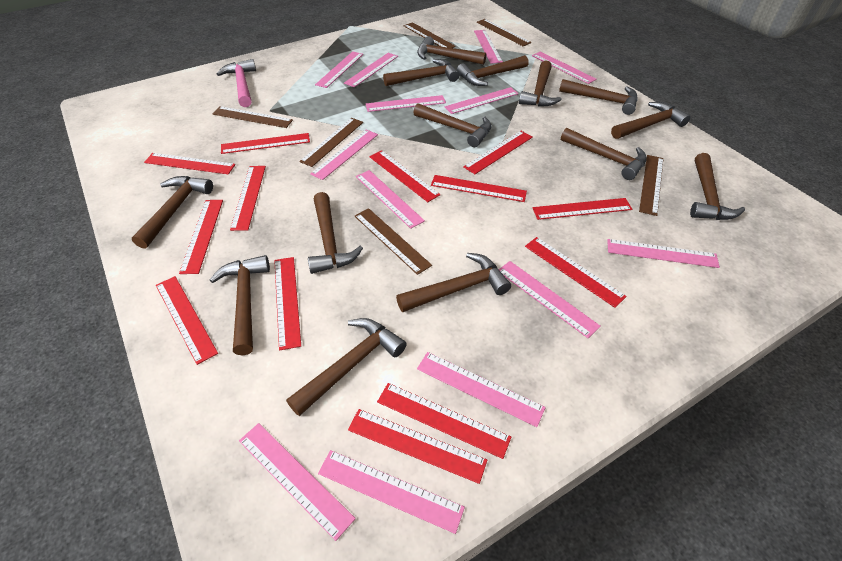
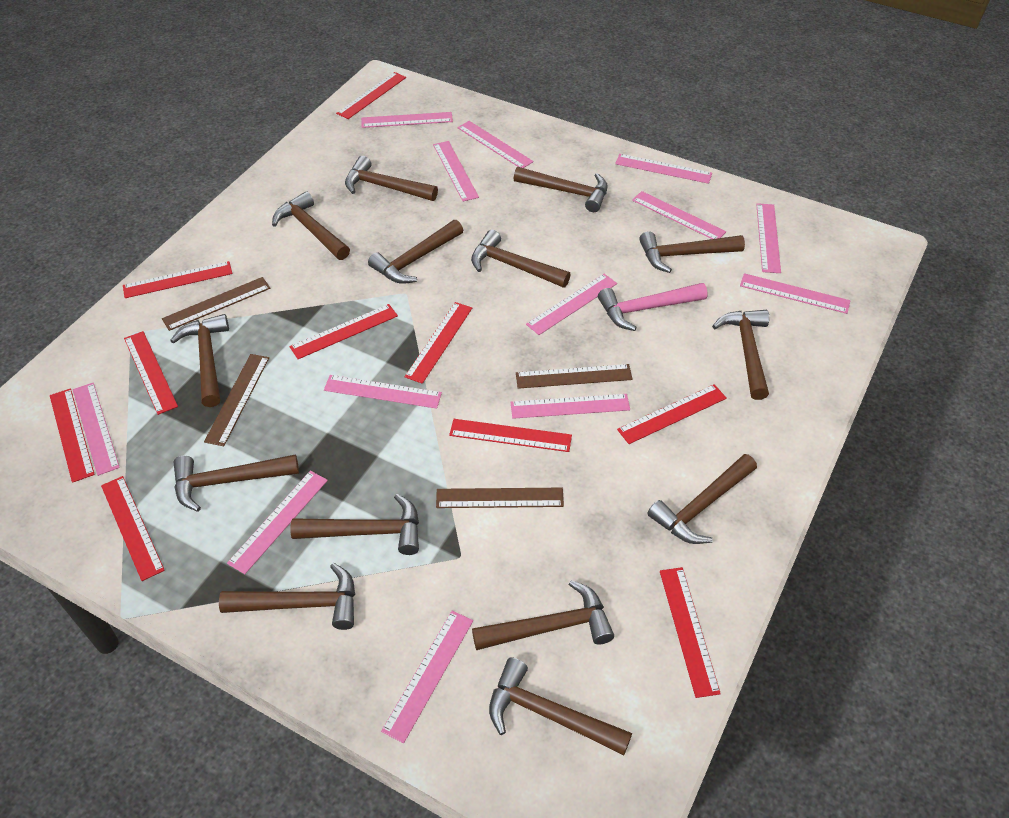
brown ruler: 6 -> 4
red ruler: 13 -> 10

